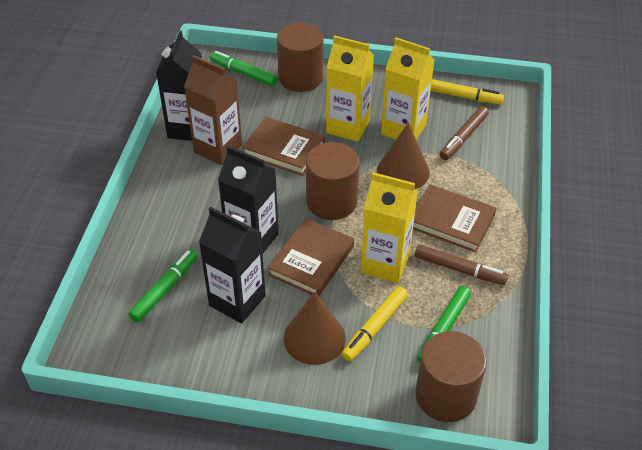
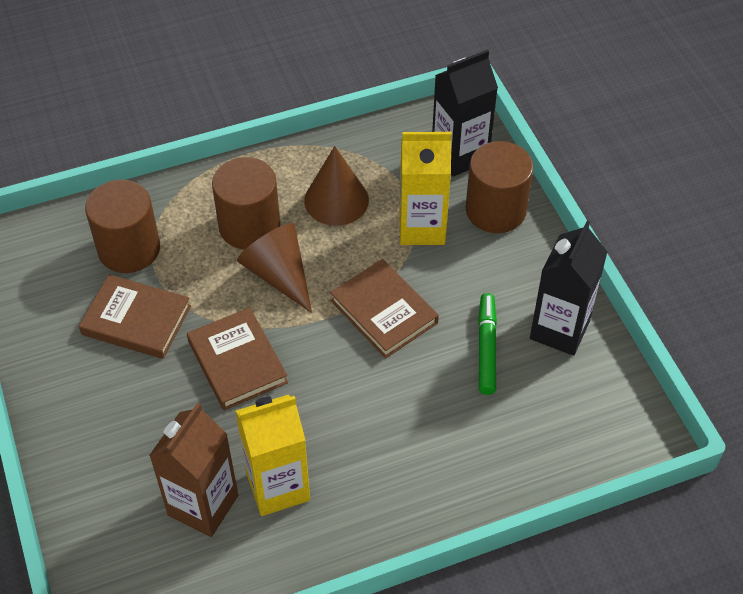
black carton: 3 -> 2
brown marker: 2 -> 0
green marker: 3 -> 1
yellow carton: 3 -> 2
yellow marker: 2 -> 0

